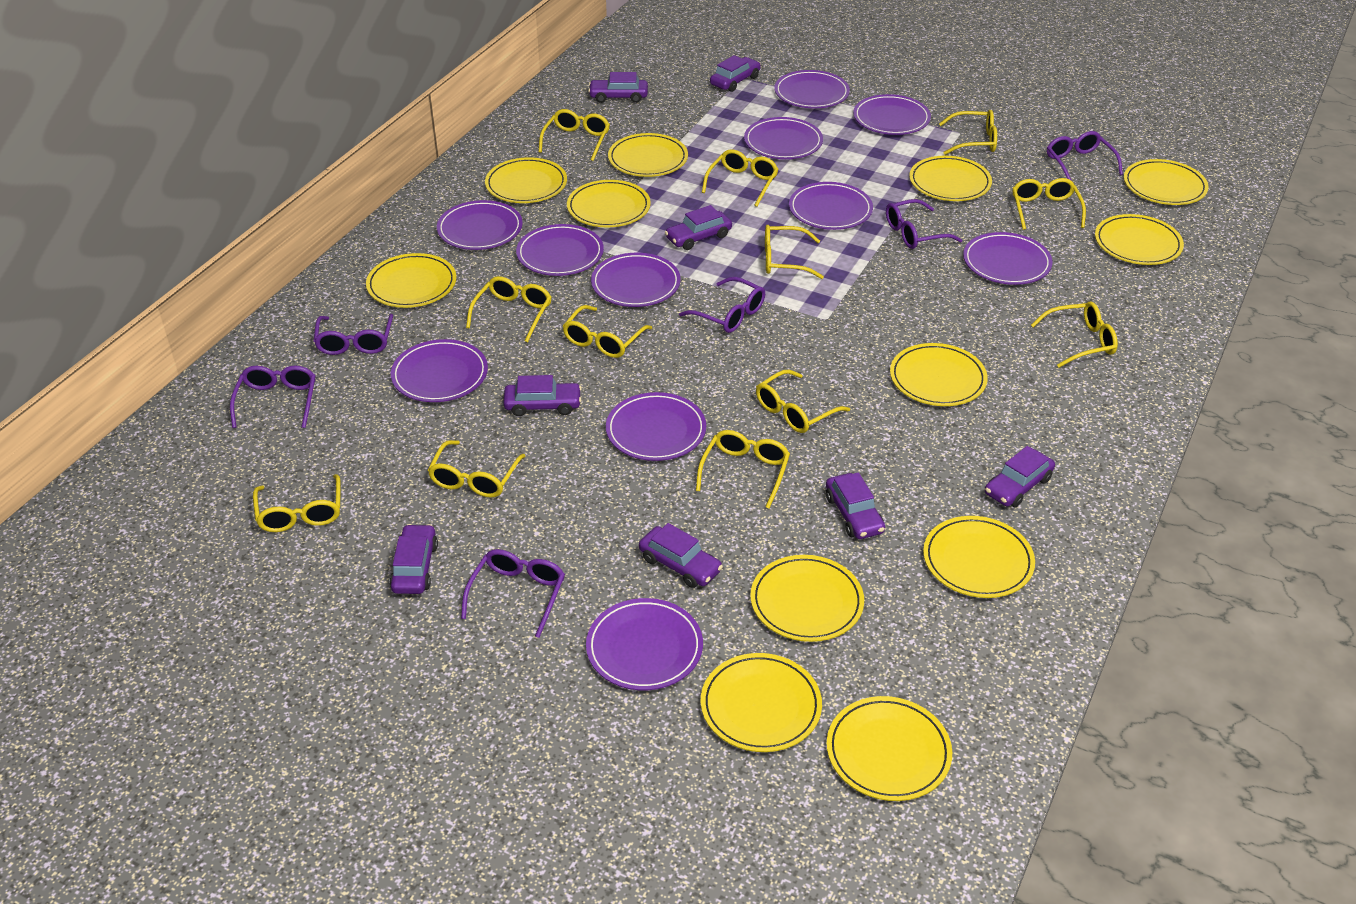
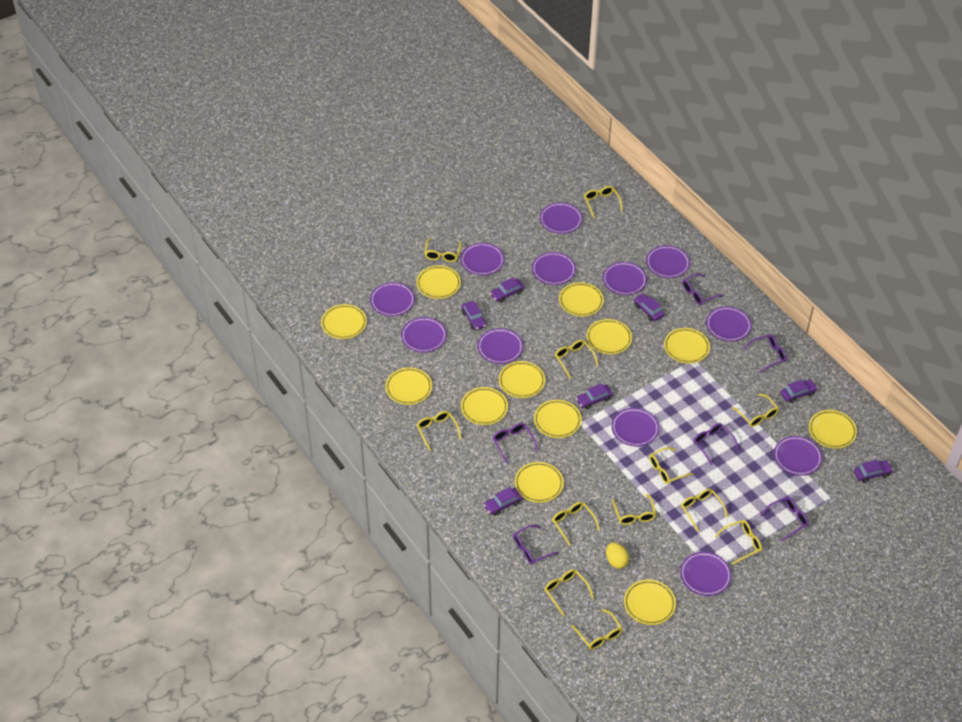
purple car: 8 -> 7
purple plate: 11 -> 12
yellow egg: 0 -> 1

